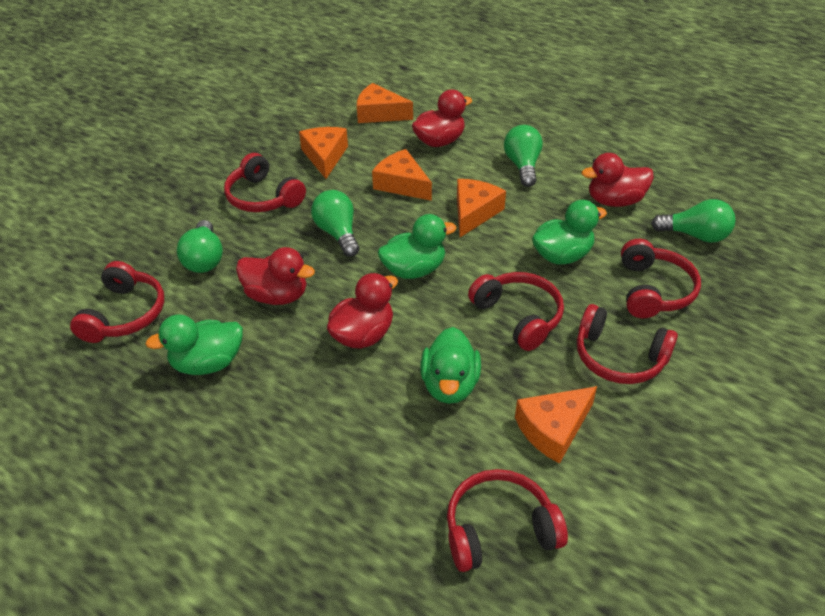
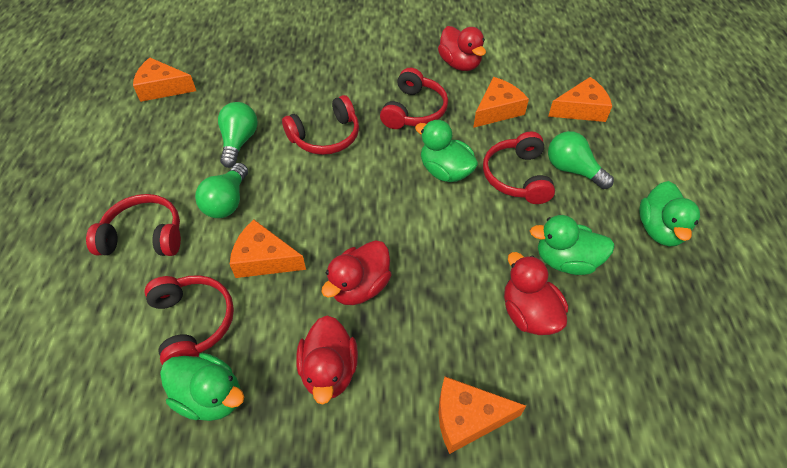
green light bulb: 4 -> 3
red headphones: 6 -> 5

